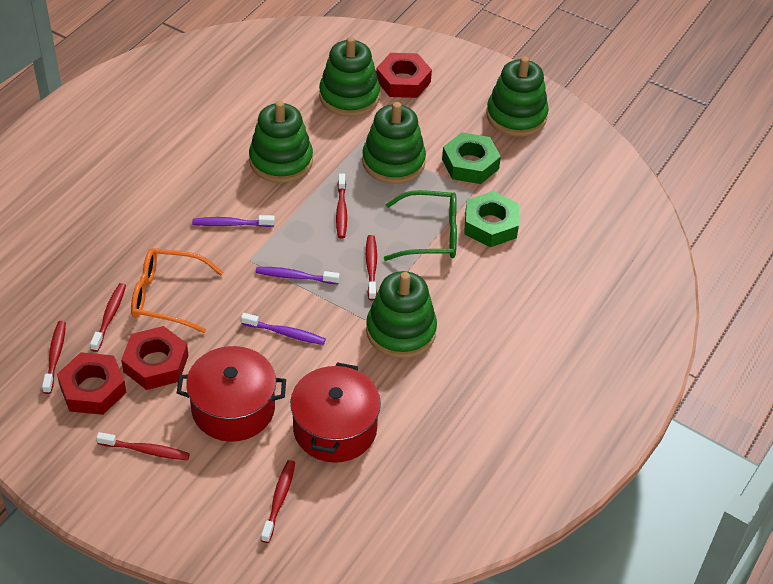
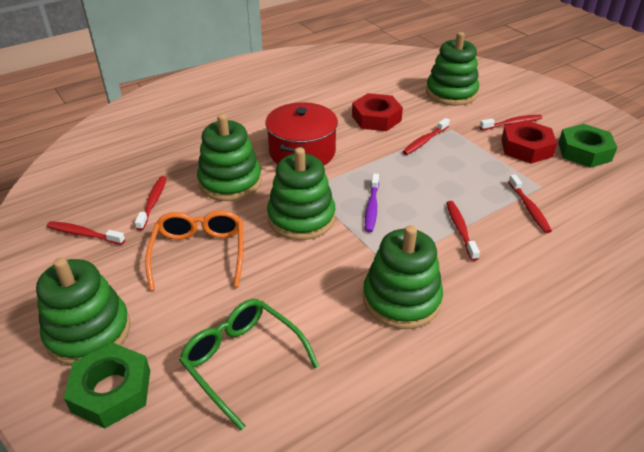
purple toothbrush: 3 -> 1
red nut: 3 -> 2
red pot: 2 -> 1

